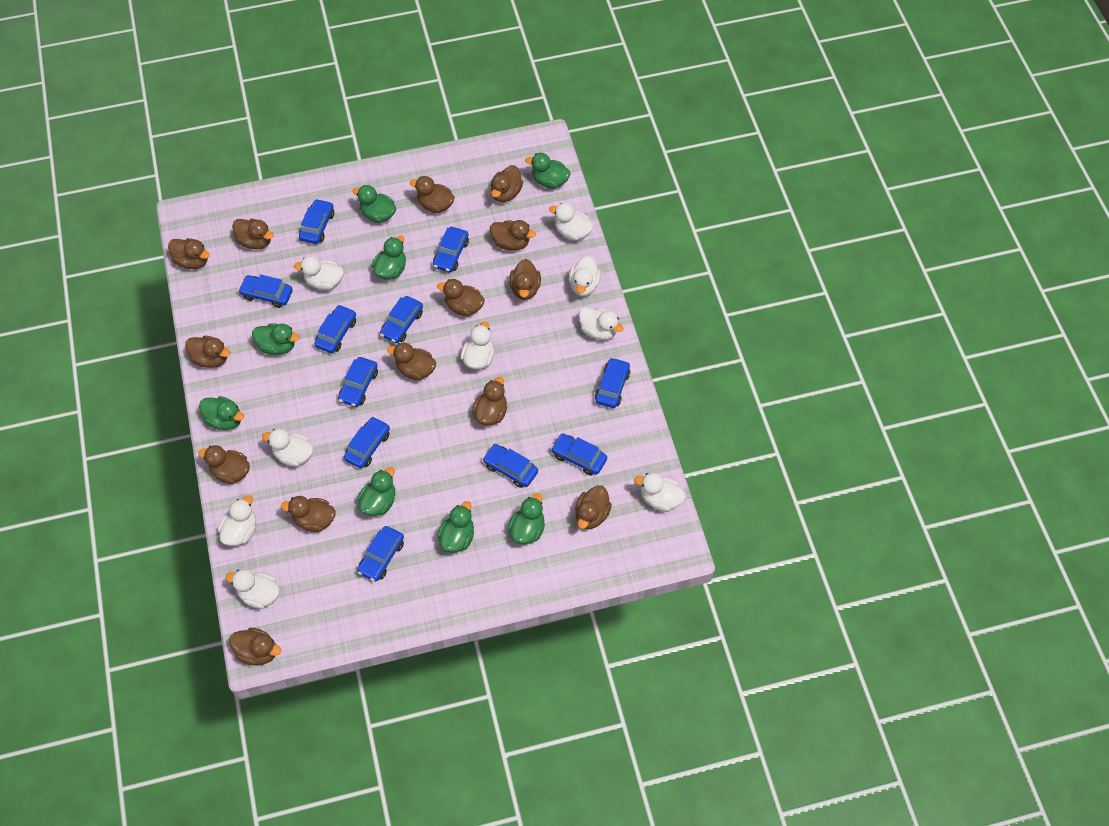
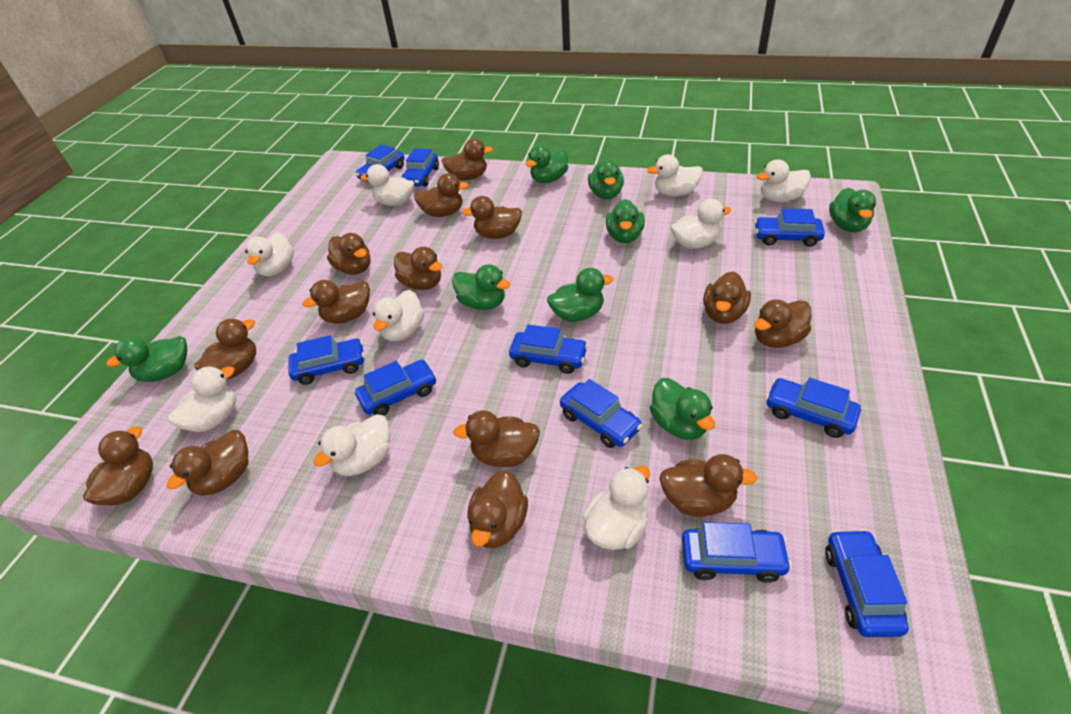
blue car: 11 -> 10

